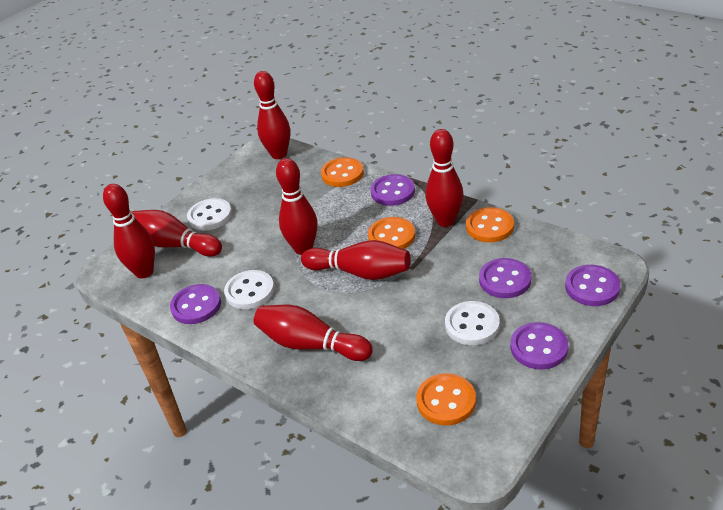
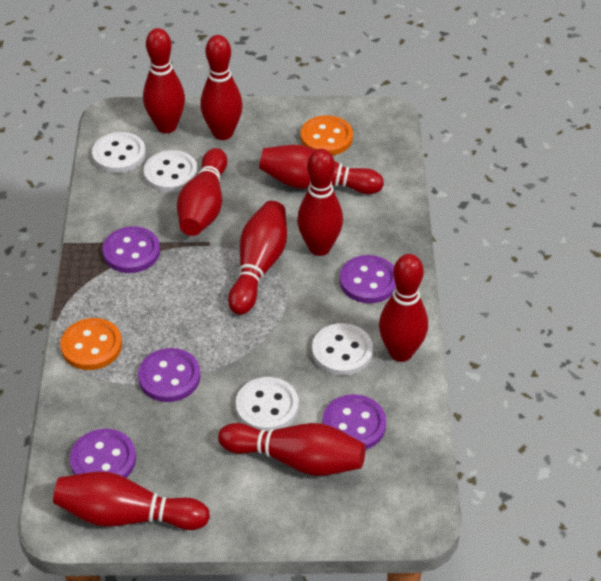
orange button: 4 -> 2
red bowling pin: 7 -> 9
white button: 3 -> 4

